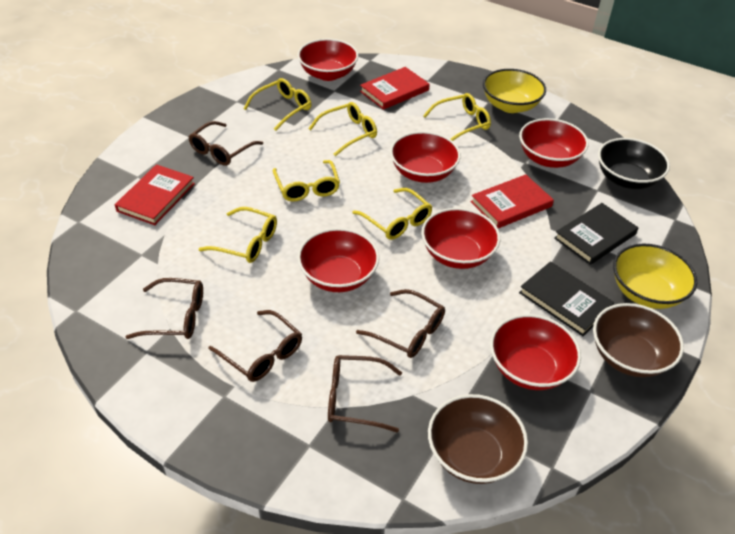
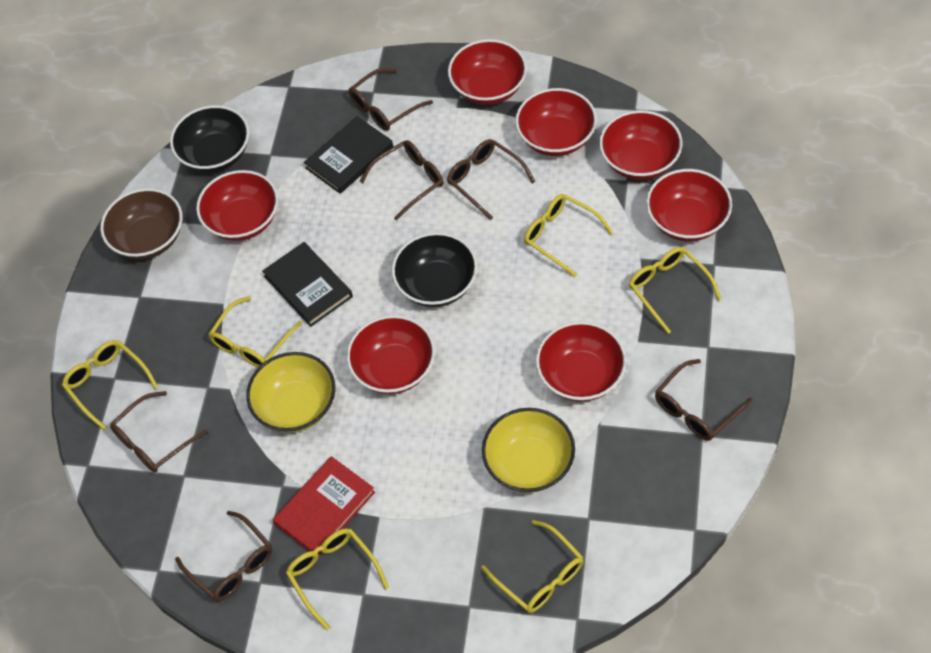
black bowl: 1 -> 2
brown bowl: 2 -> 1
brown glasses: 5 -> 6
red book: 3 -> 1
red bowl: 6 -> 7

